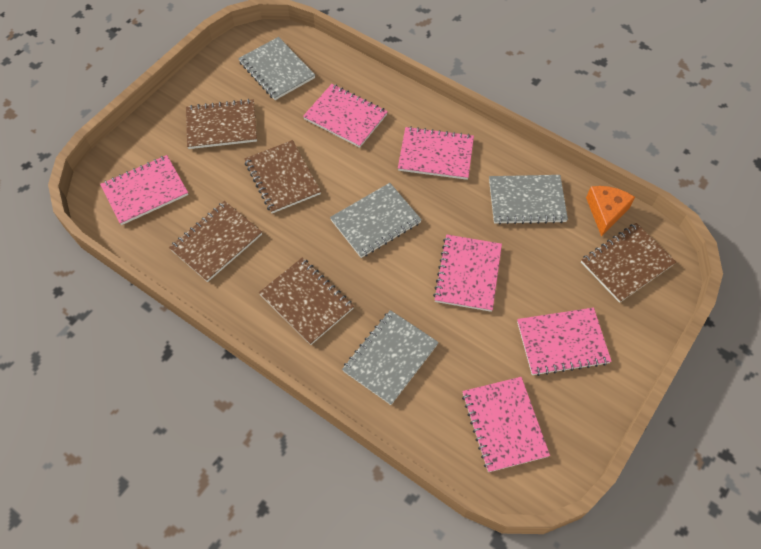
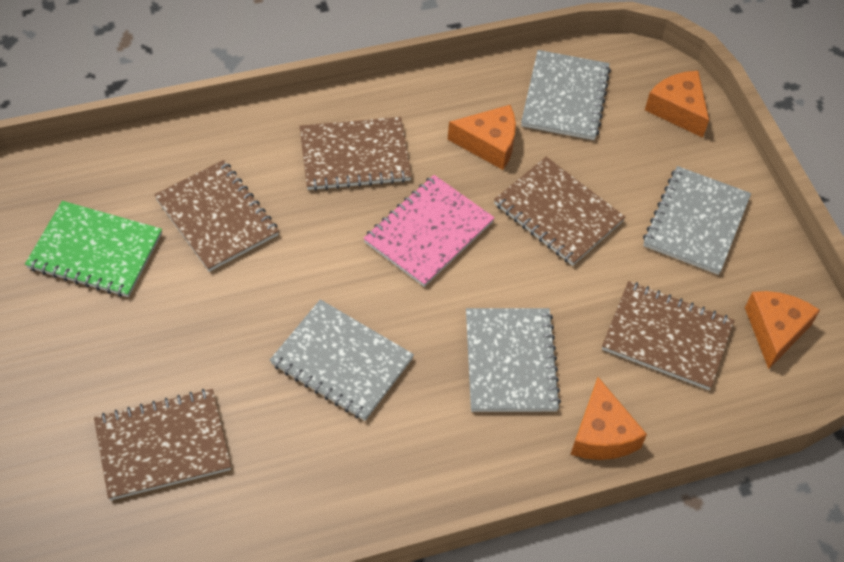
green notebook: 0 -> 1
orange cheese: 1 -> 4
pink notebook: 6 -> 1

